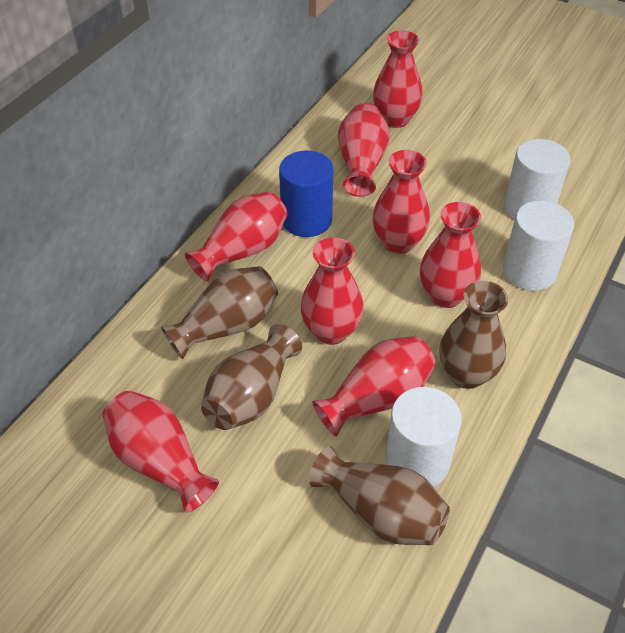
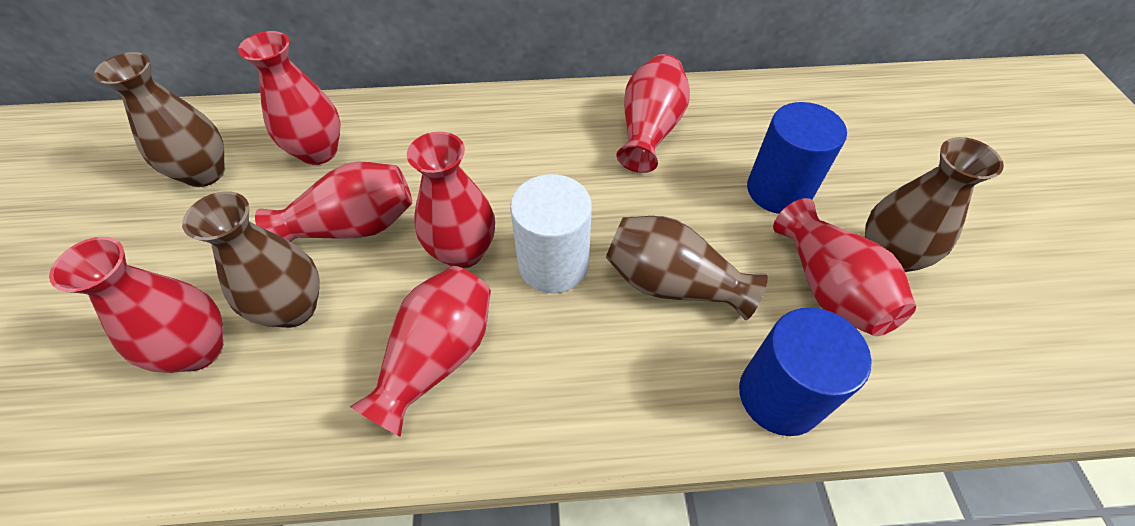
blue cylinder: 1 -> 2
red vase: 8 -> 7
white cylinder: 3 -> 1

